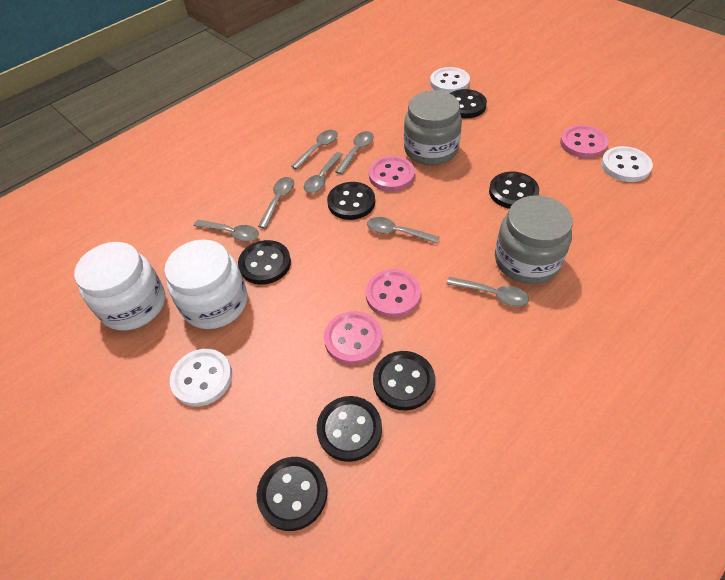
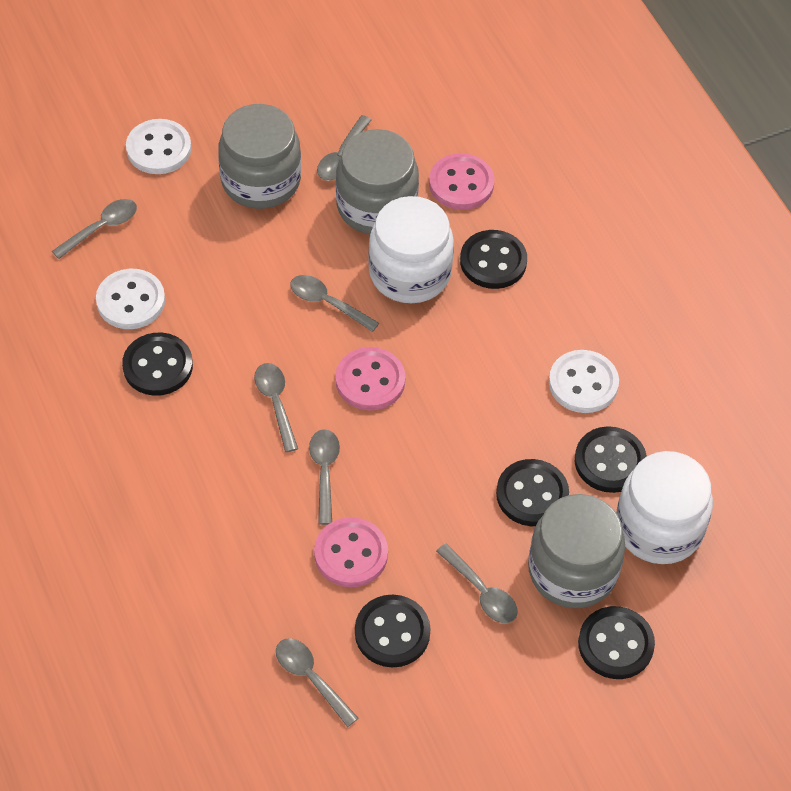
black button: 7 -> 6
grey jar: 2 -> 3
pink button: 4 -> 3

